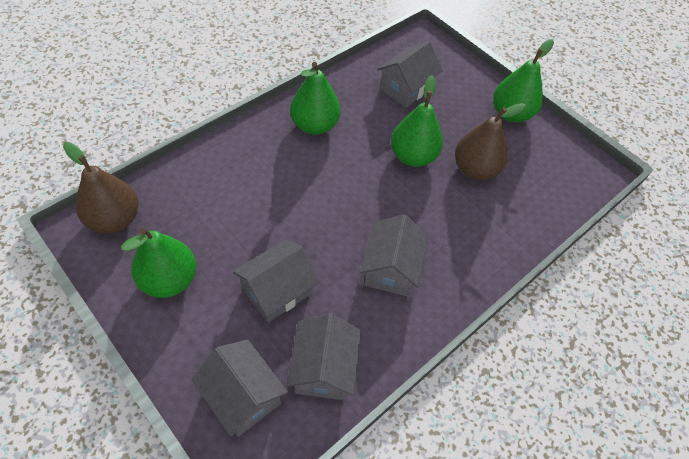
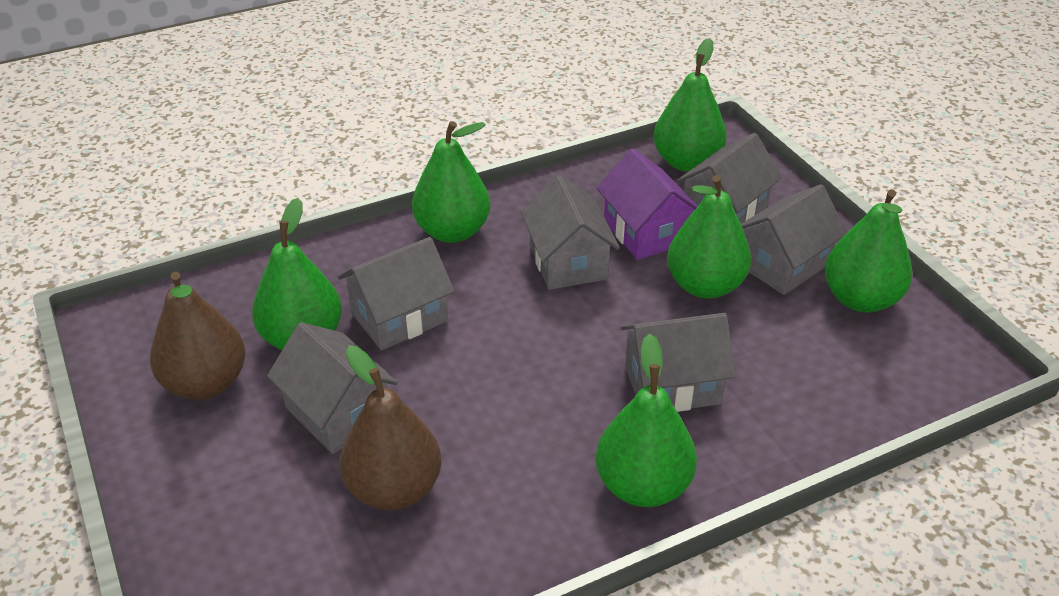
green pear: 4 -> 6
grey house: 5 -> 6
purple house: 0 -> 1

